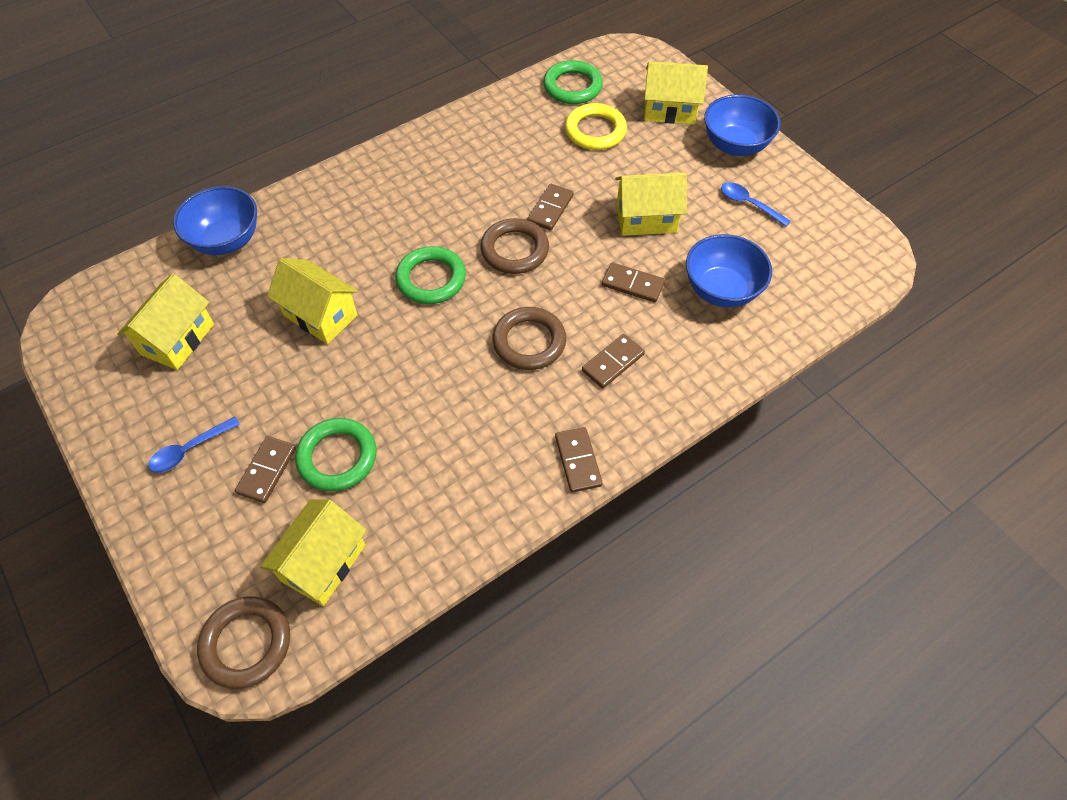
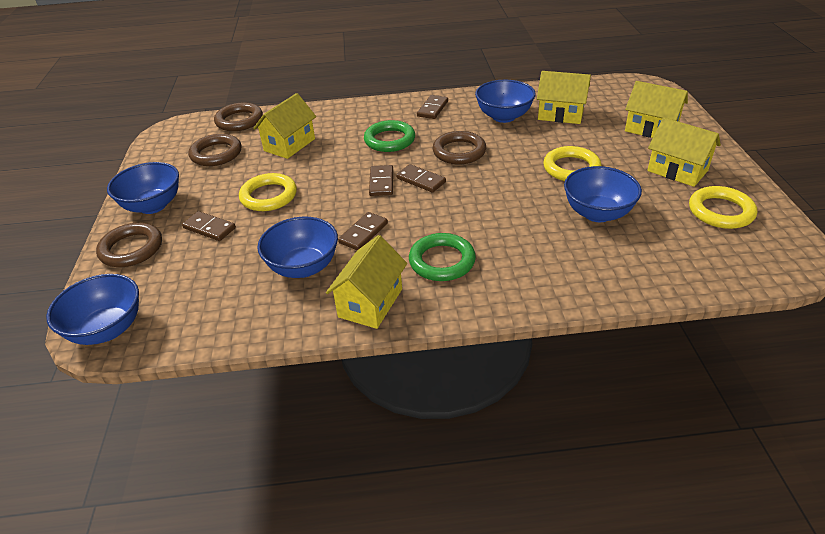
blue bowl: 3 -> 5
blue spoon: 2 -> 0
brown ring: 3 -> 4
green ring: 3 -> 2
yellow ring: 1 -> 3

